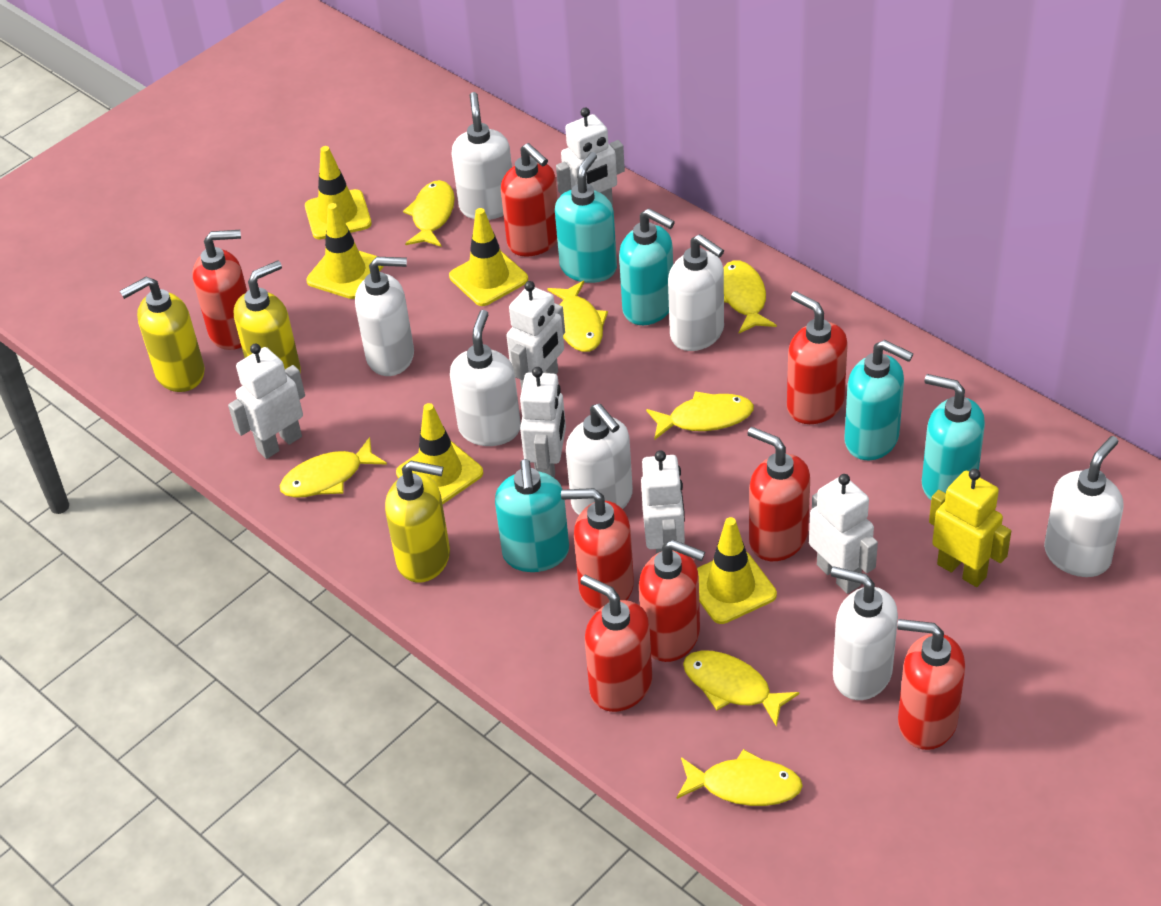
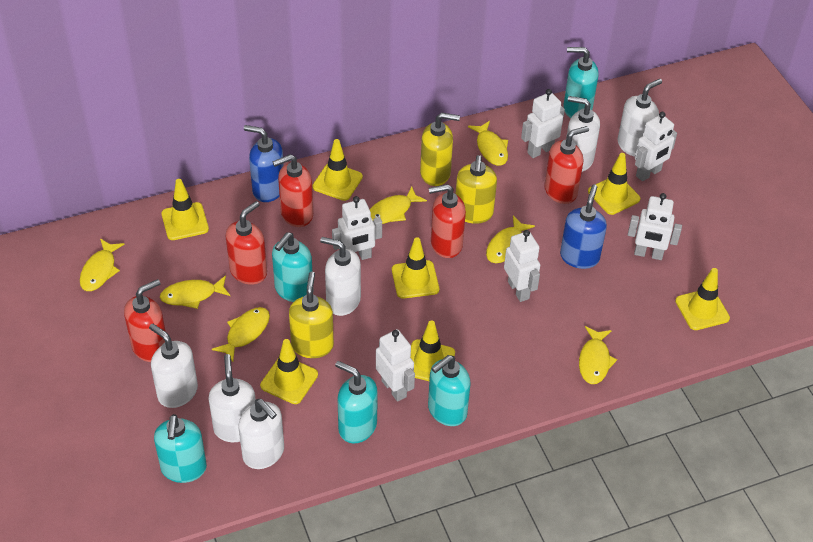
blue soap dispenser: 0 -> 2
red soap dispenser: 8 -> 5
white soap dispenser: 7 -> 6
yellow robot: 1 -> 0
yellow traffic cone: 5 -> 7

